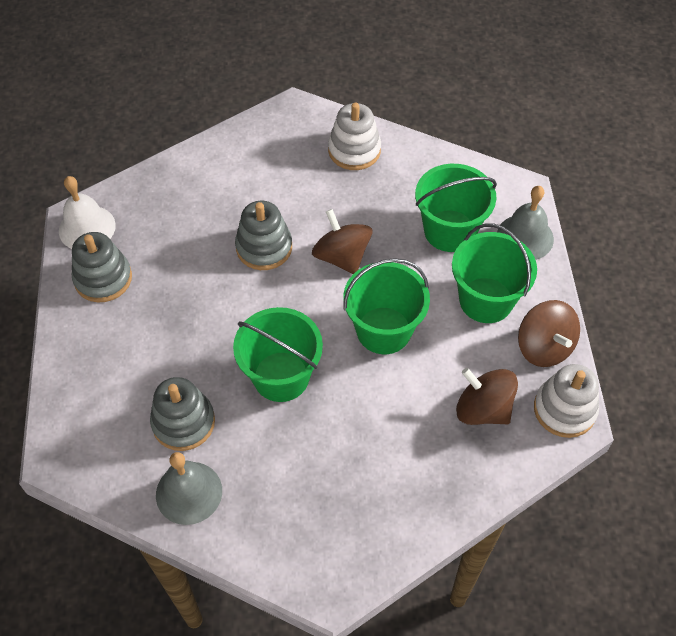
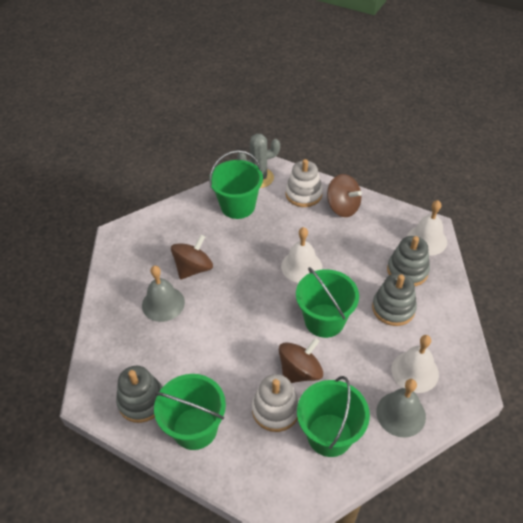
grey cactus: 0 -> 1
white bell: 1 -> 3

